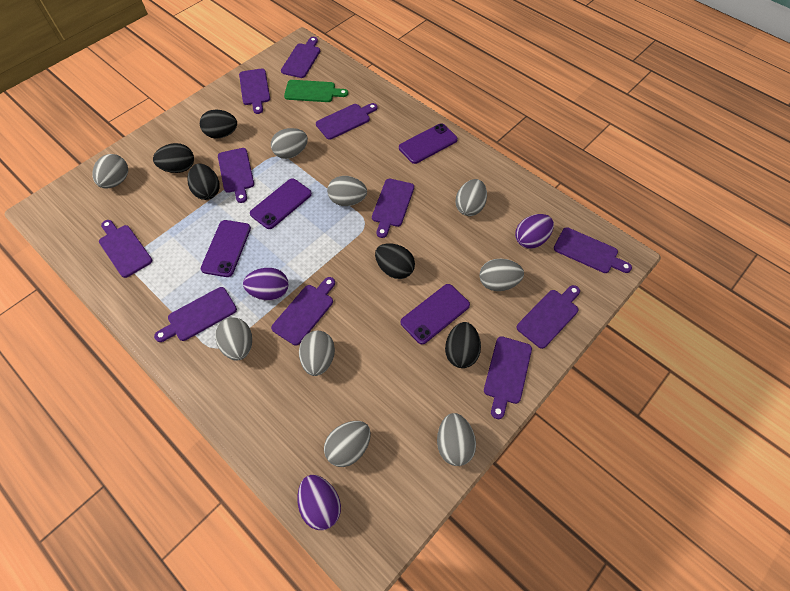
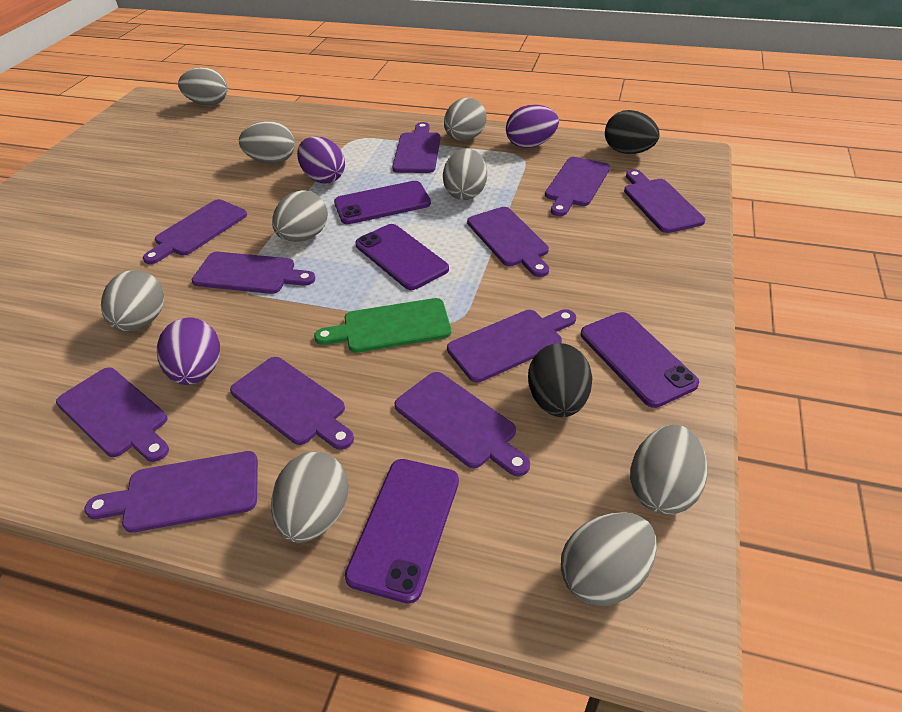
black egg: 5 -> 2

